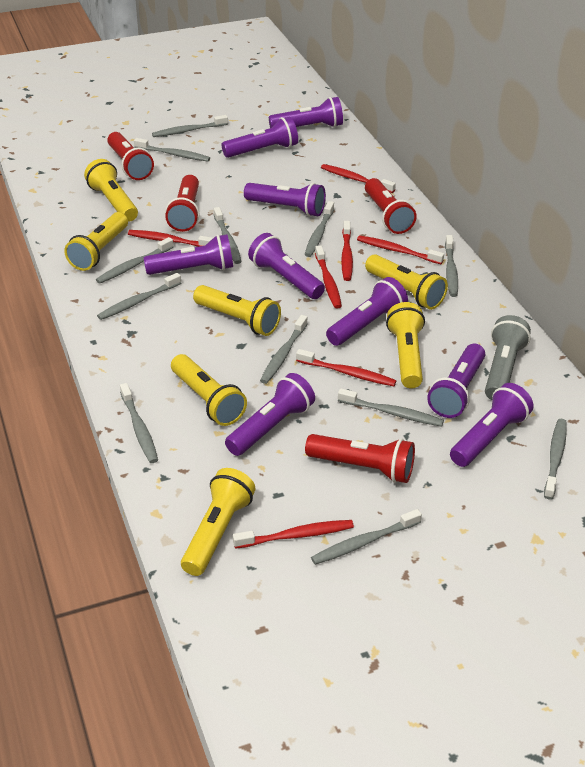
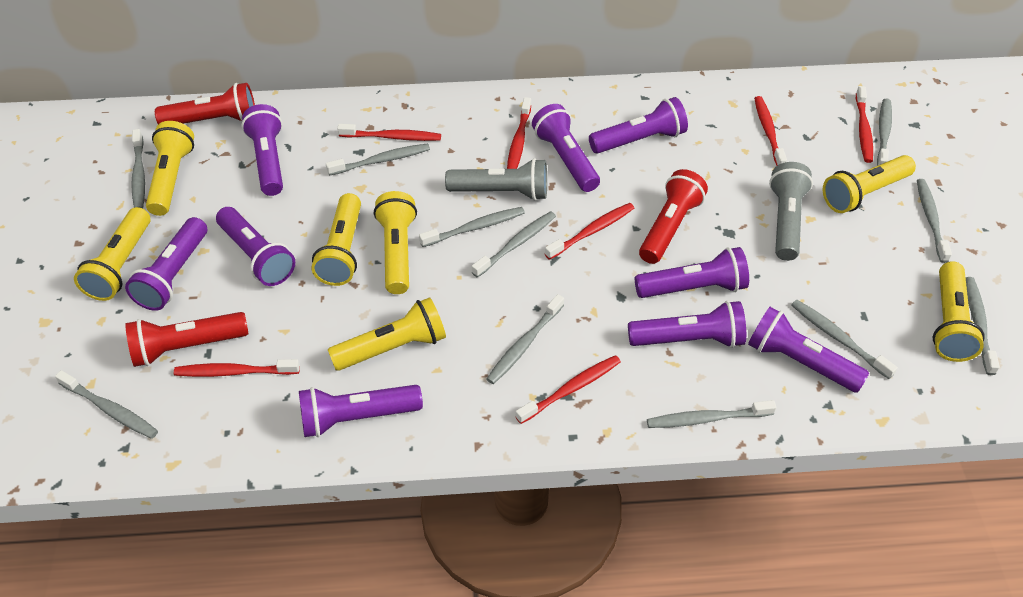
grey flashlight: 1 -> 2
grey toothbrush: 12 -> 11
red flashlight: 4 -> 3

